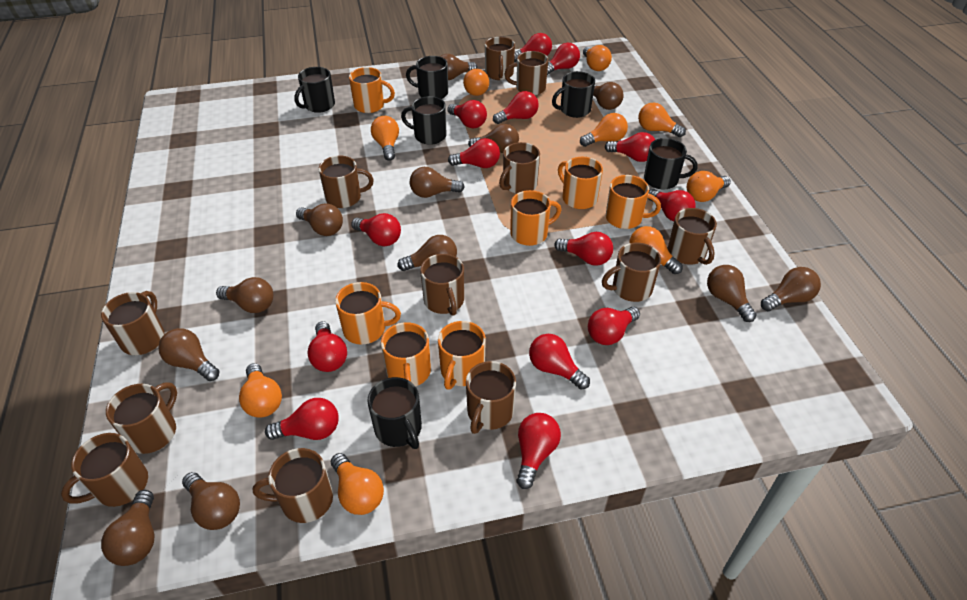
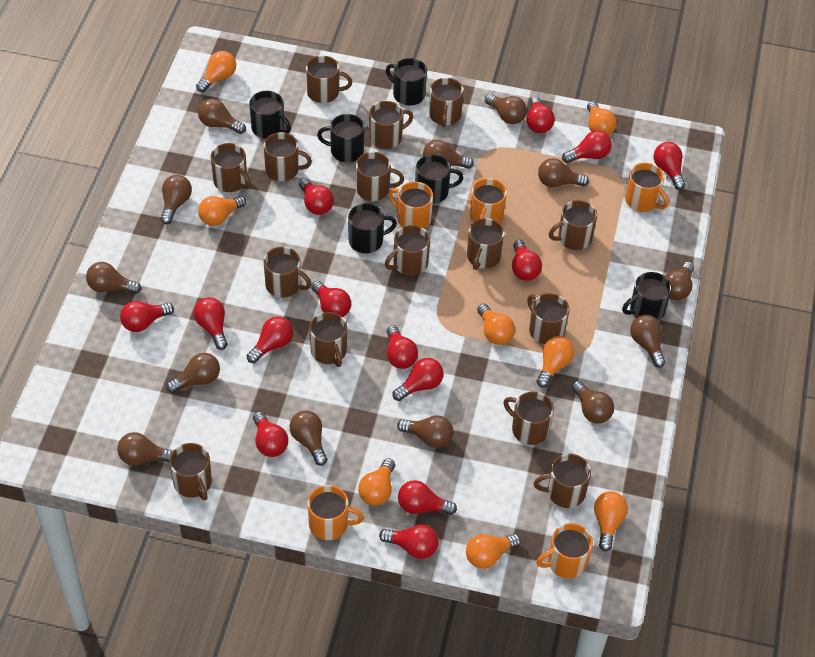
brown light bulb: 12 -> 13
brown mug: 12 -> 15
orange light bulb: 9 -> 8
orange mug: 7 -> 5

